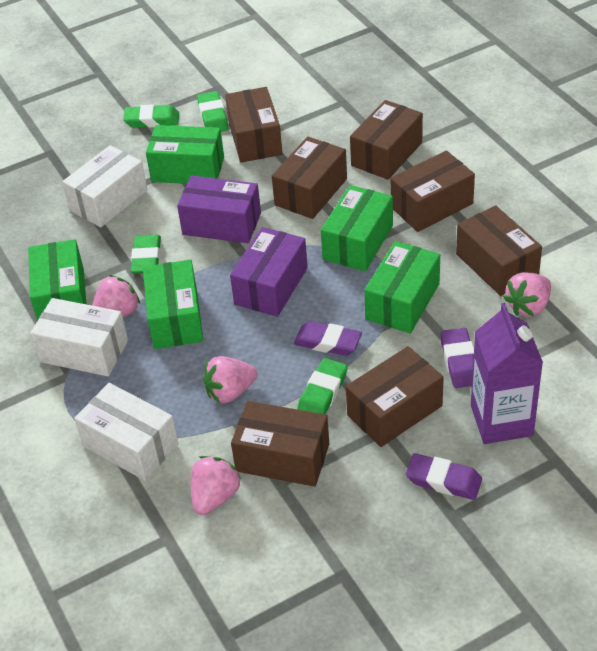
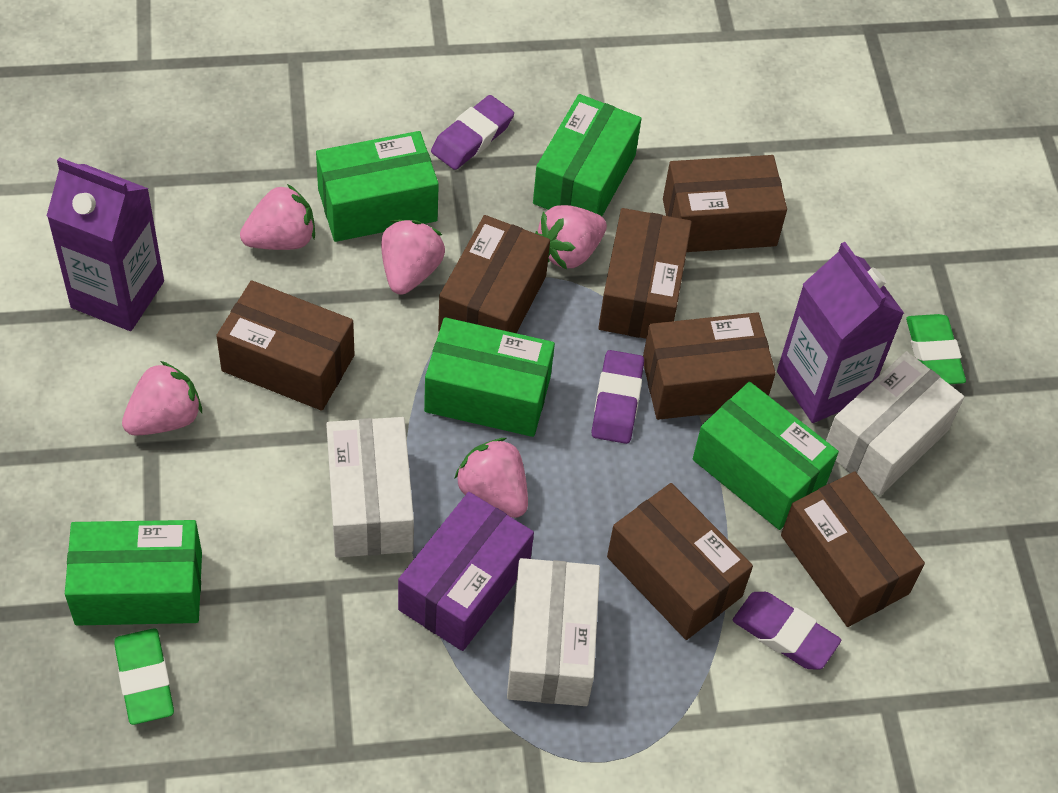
green eraser: 4 -> 2
pink strawberry: 4 -> 5
purple box: 2 -> 1
purple carton: 1 -> 2

